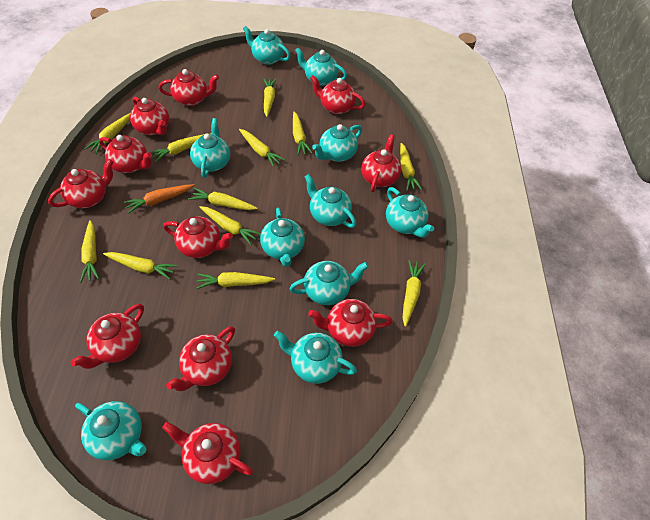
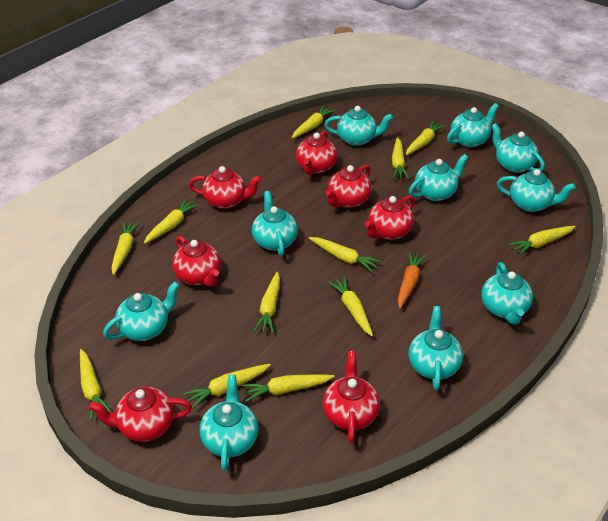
red teapot: 11 -> 7

